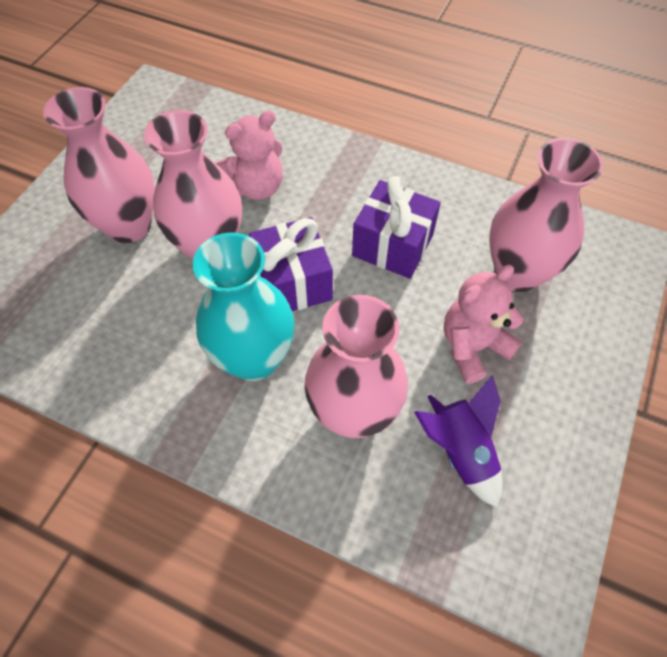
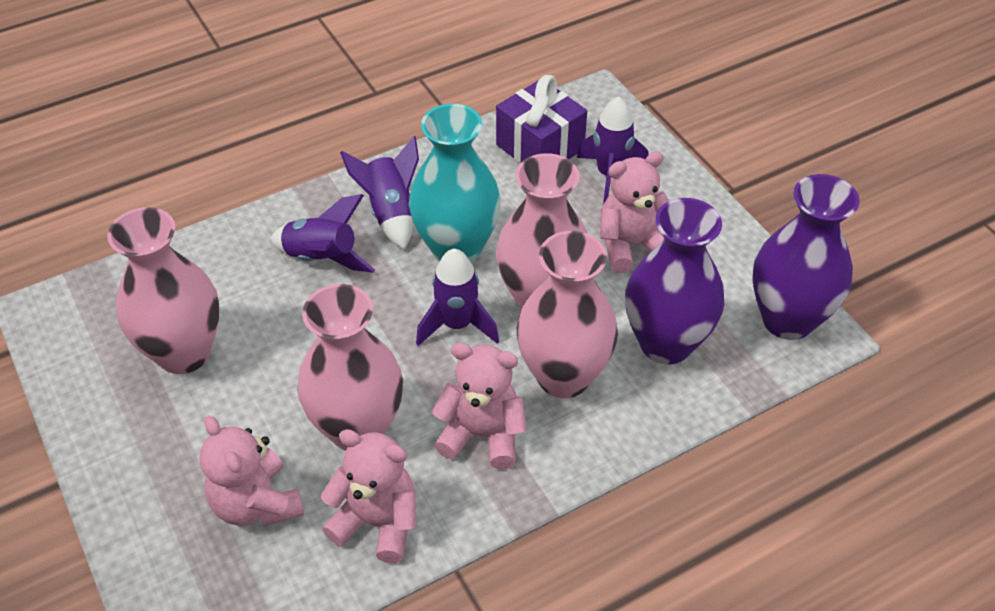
pink teddy bear: 2 -> 4
purple gift: 2 -> 1
purple rocket: 1 -> 4
purple vase: 0 -> 2

